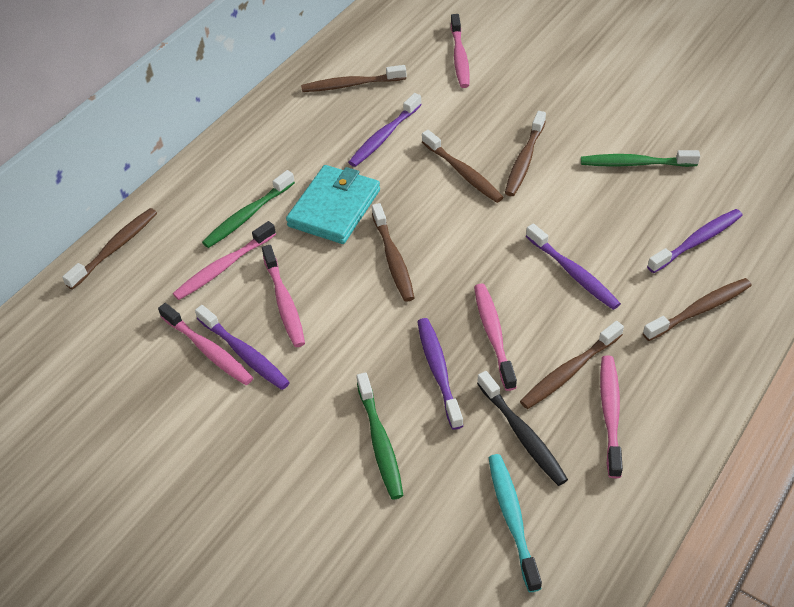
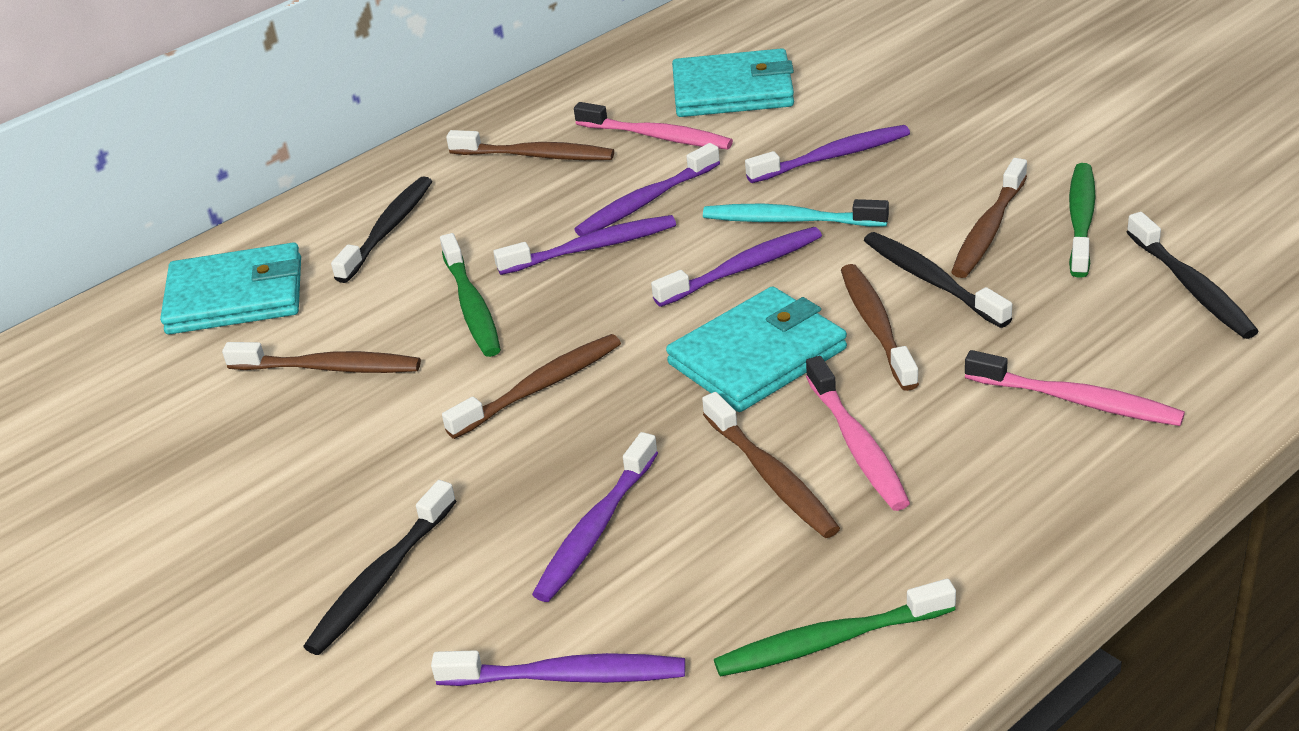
black toothbrush: 1 -> 4
brown toothbrush: 7 -> 6
pink toothbrush: 6 -> 3
purple toothbrush: 5 -> 6
turquoise wallet: 1 -> 3

